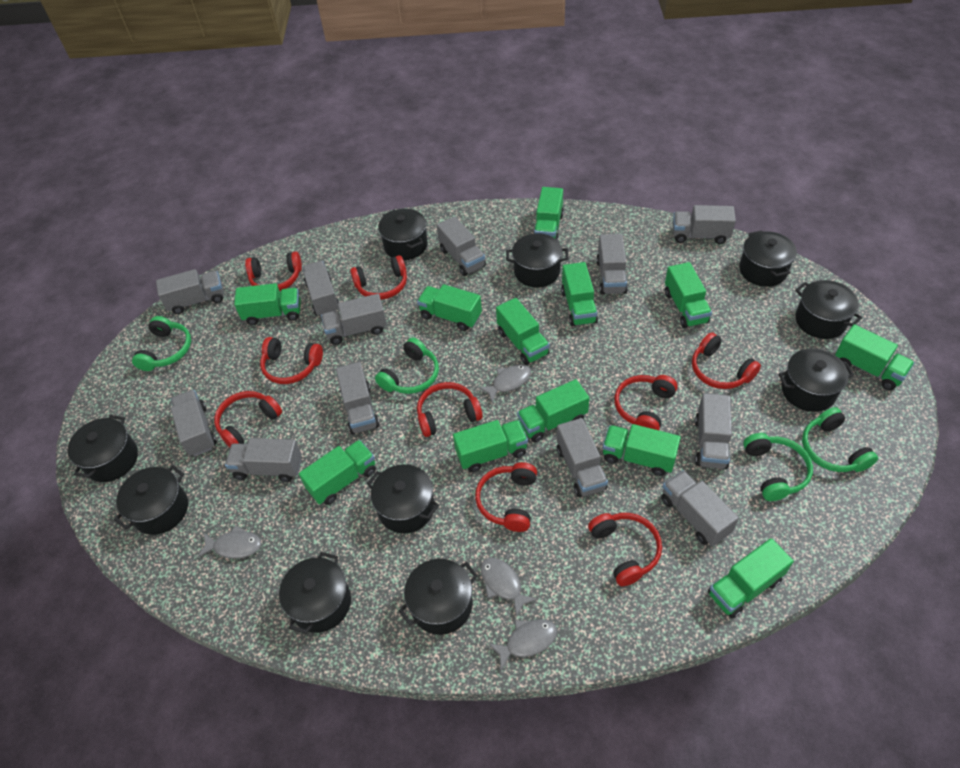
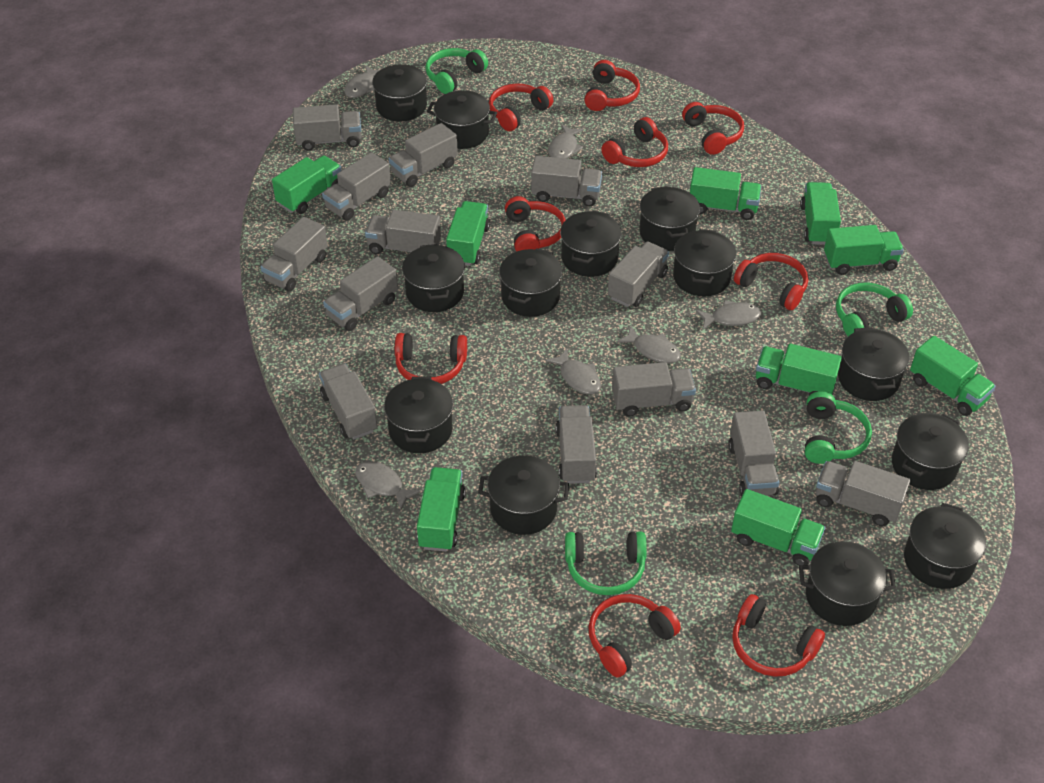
black pot: 10 -> 13
green truck: 12 -> 9
grey fish: 4 -> 6
grey truck: 12 -> 13

